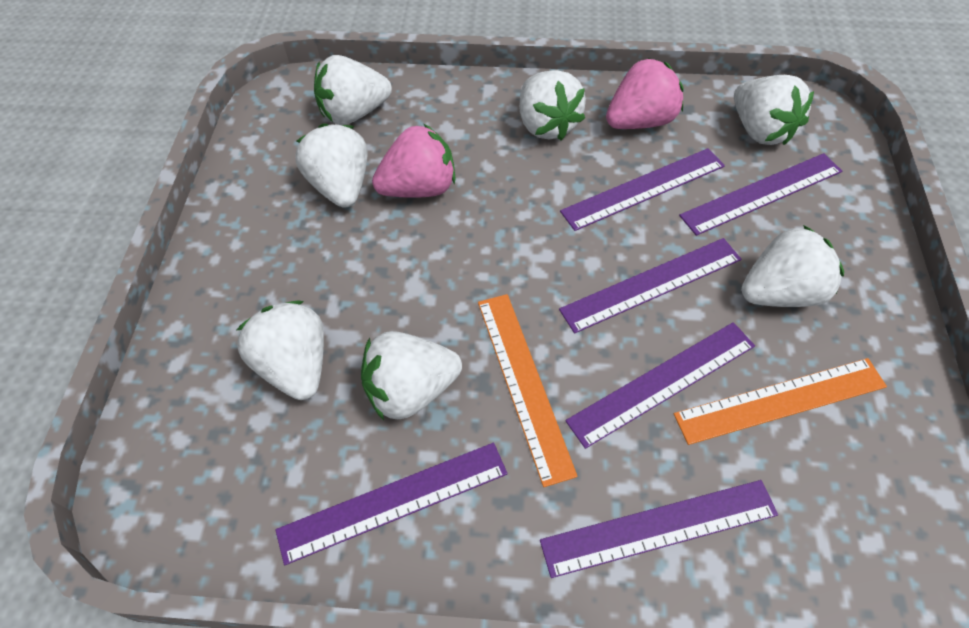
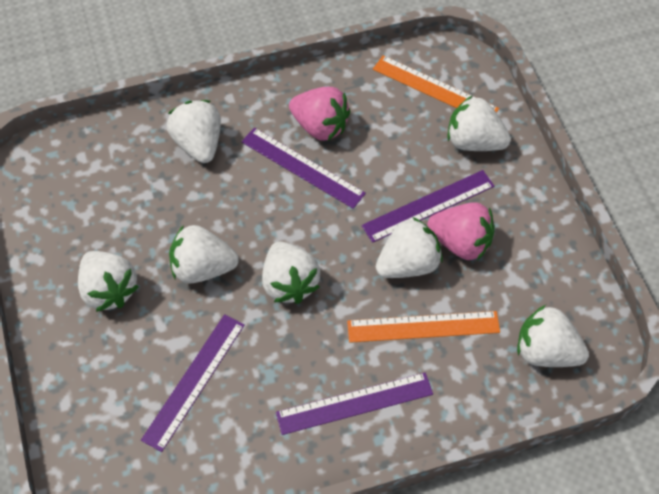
purple ruler: 6 -> 4

